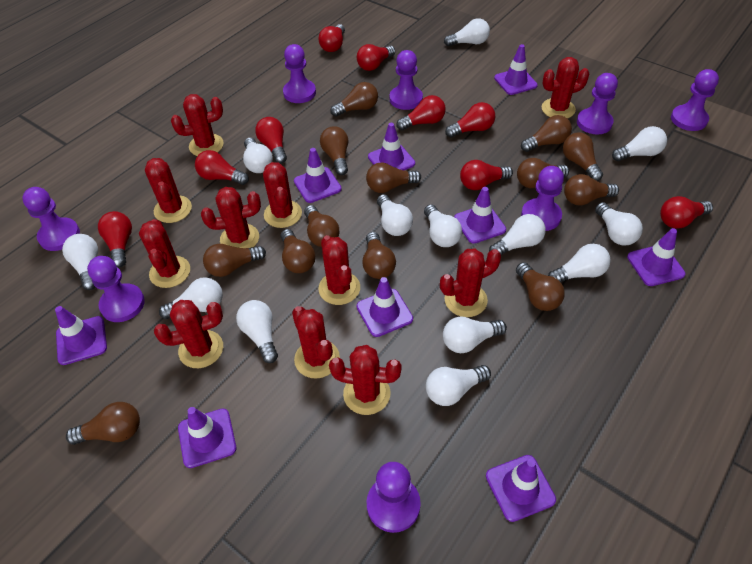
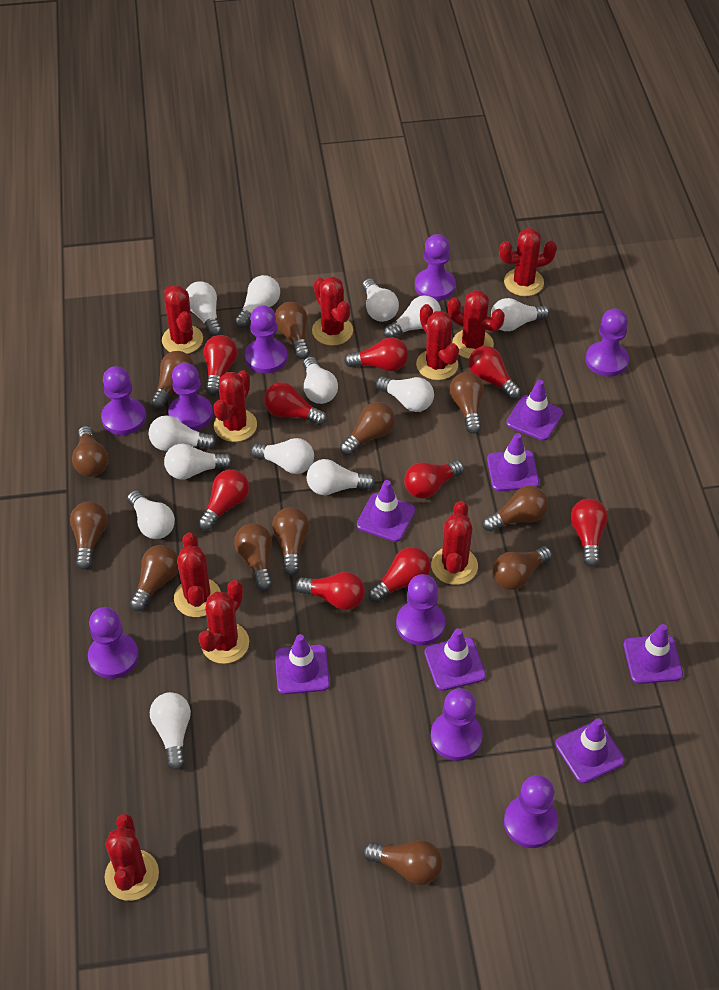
brown light bulb: 13 -> 12
purple pawn: 8 -> 9
purple traffic cone: 9 -> 7
red cactus: 11 -> 10

